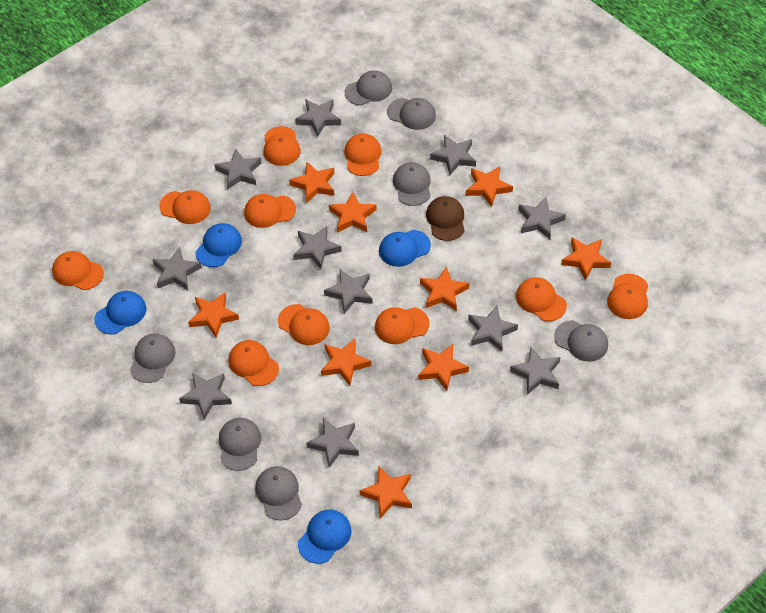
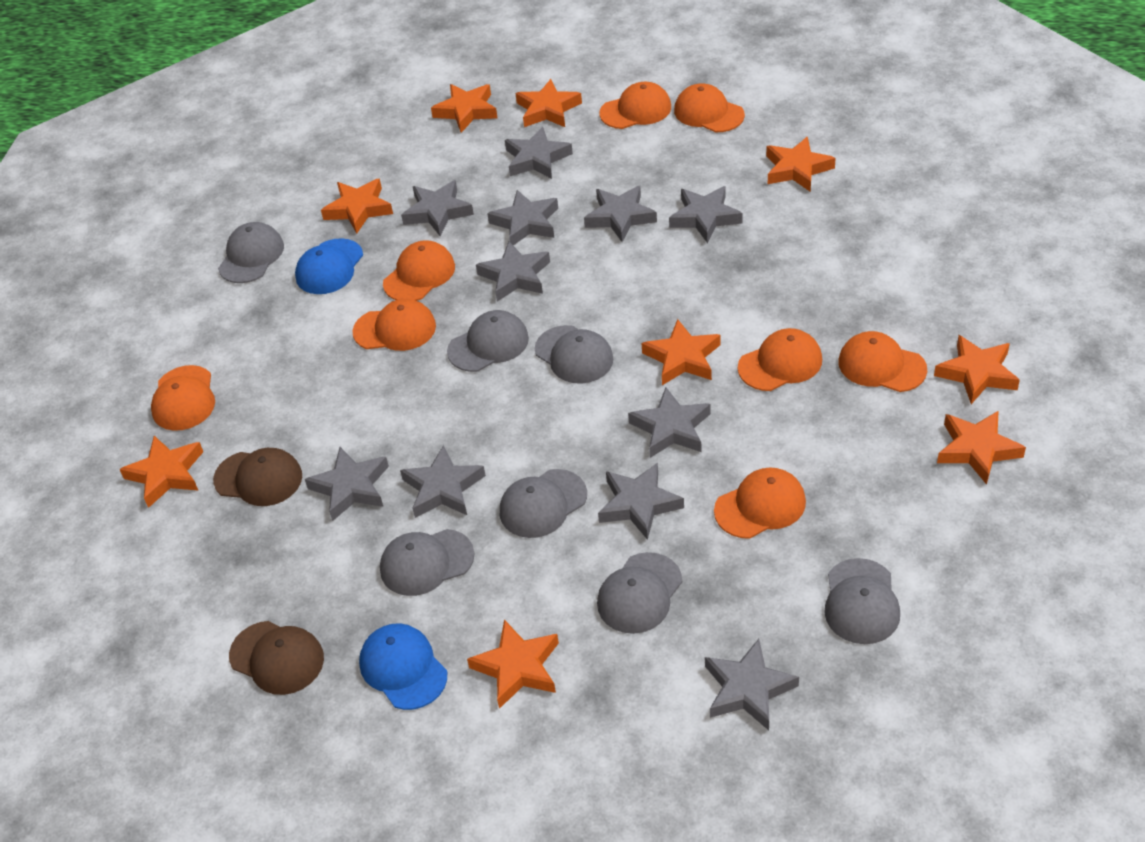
blue cap: 4 -> 2
brown cap: 1 -> 2
orange cap: 10 -> 8

